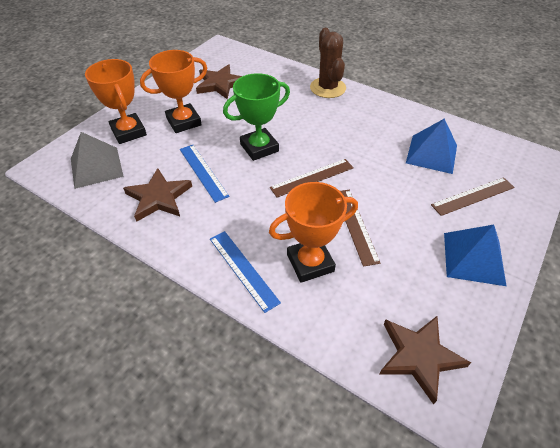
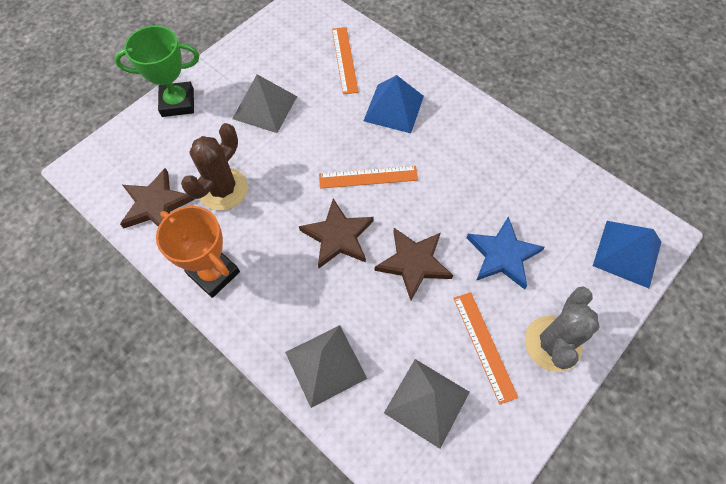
blue ruler: 2 -> 0
blue star: 0 -> 1
brown ruler: 3 -> 0
grey cactus: 0 -> 1
grey pyramid: 1 -> 3
orange ruler: 0 -> 3
orange trophy: 3 -> 1

